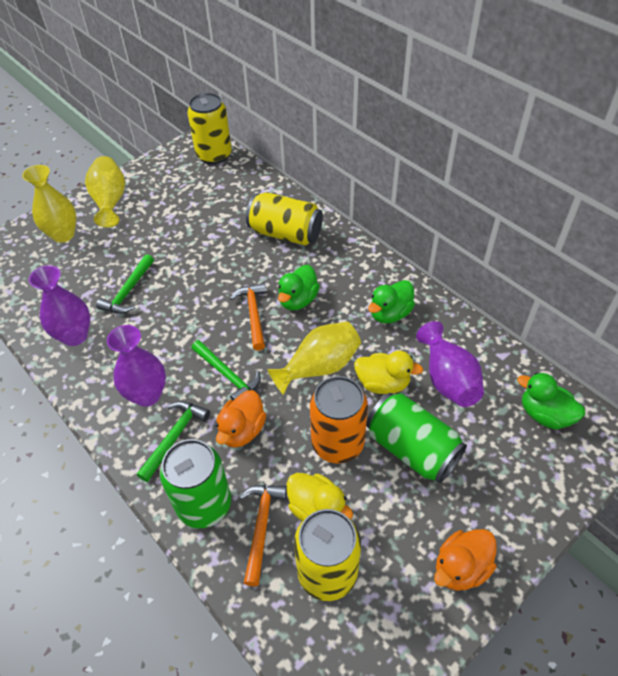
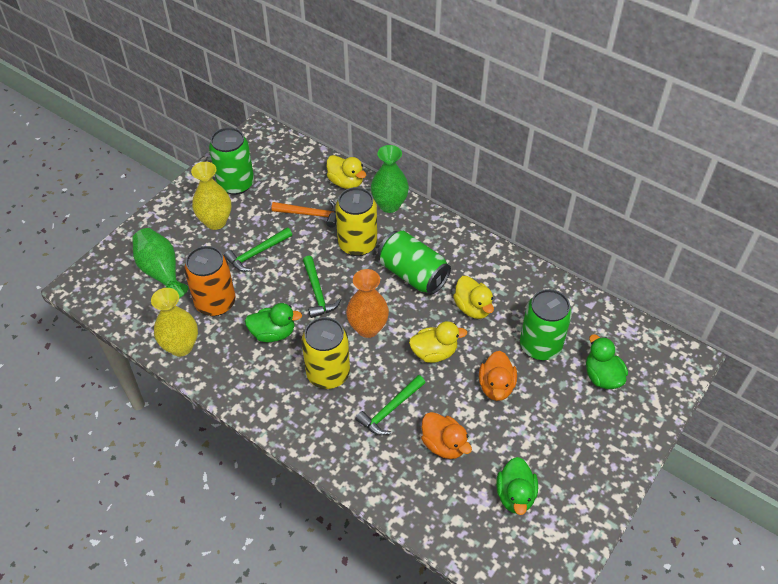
green can: 2 -> 3
green vase: 0 -> 2
orange hammer: 2 -> 1
orange vase: 0 -> 1
purple vase: 3 -> 0
yellow can: 3 -> 2
yellow duck: 2 -> 3
yellow vase: 3 -> 2

